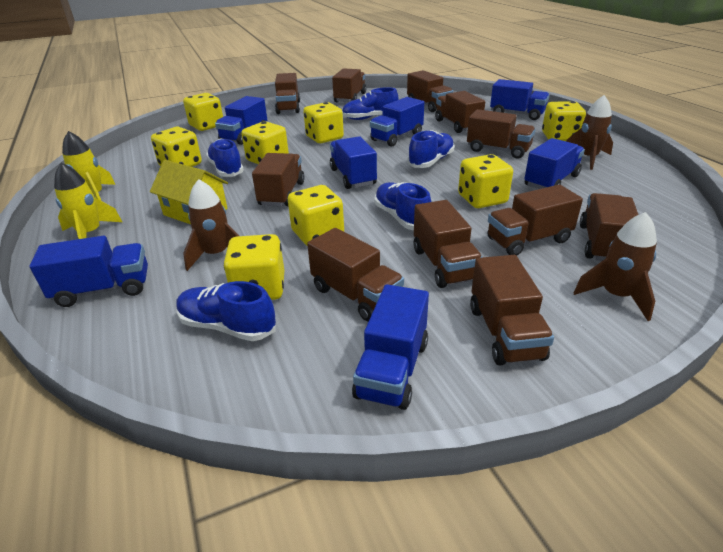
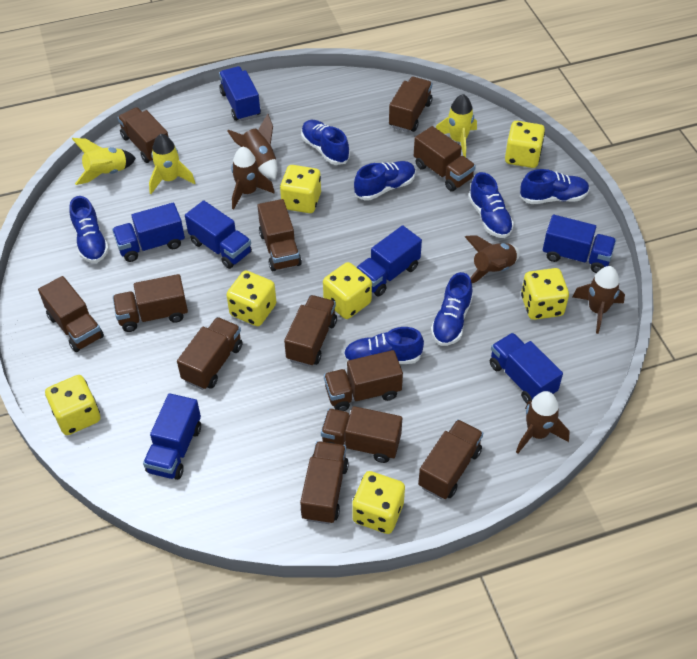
blue shoe: 5 -> 7
brown rocket: 3 -> 5
brown truck: 11 -> 12
yellow dice: 8 -> 7
yellow house: 1 -> 0
yellow rocket: 2 -> 3

